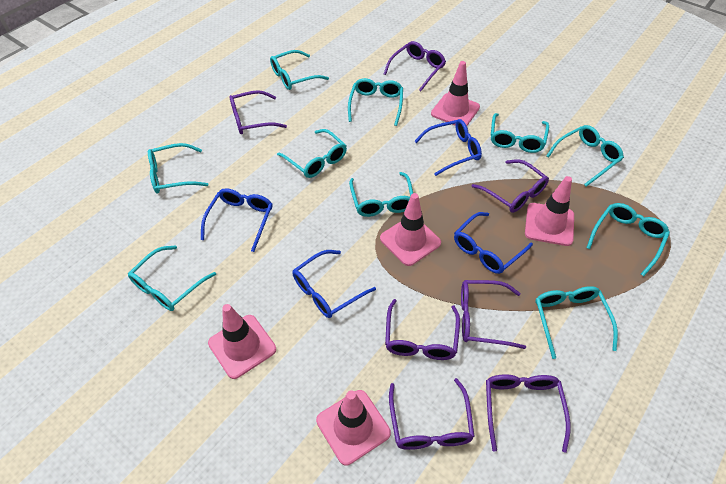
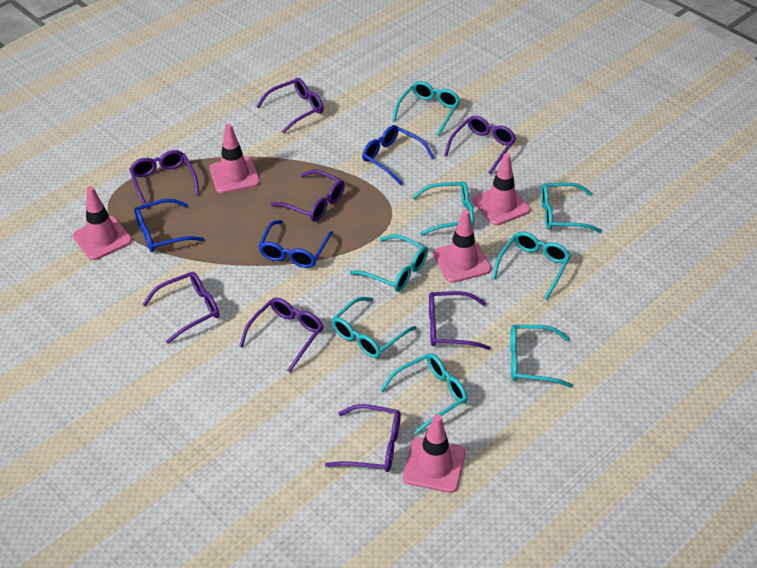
blue glasses: 4 -> 3
purple glasses: 7 -> 8
turquoise glasses: 10 -> 8

